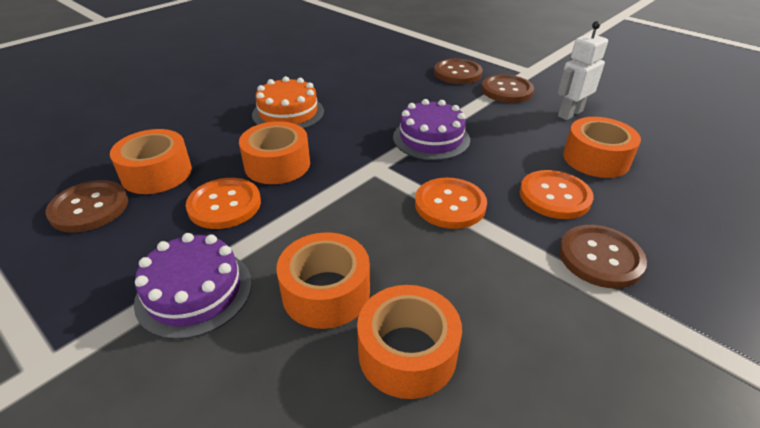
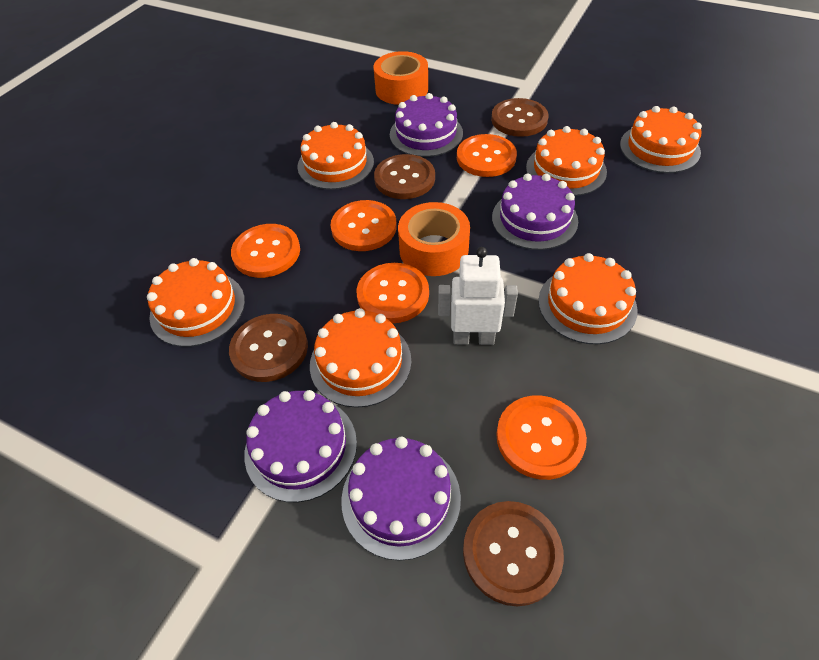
orange button: 3 -> 5
orange cake: 1 -> 6
orange tape: 5 -> 2
purple cake: 2 -> 4

